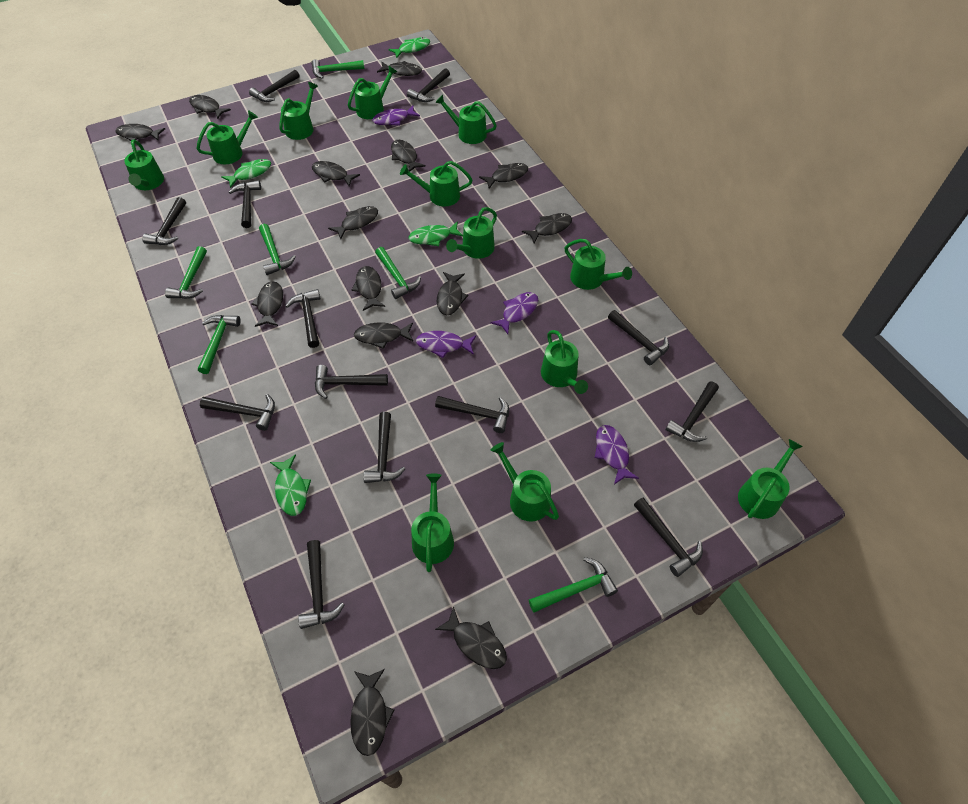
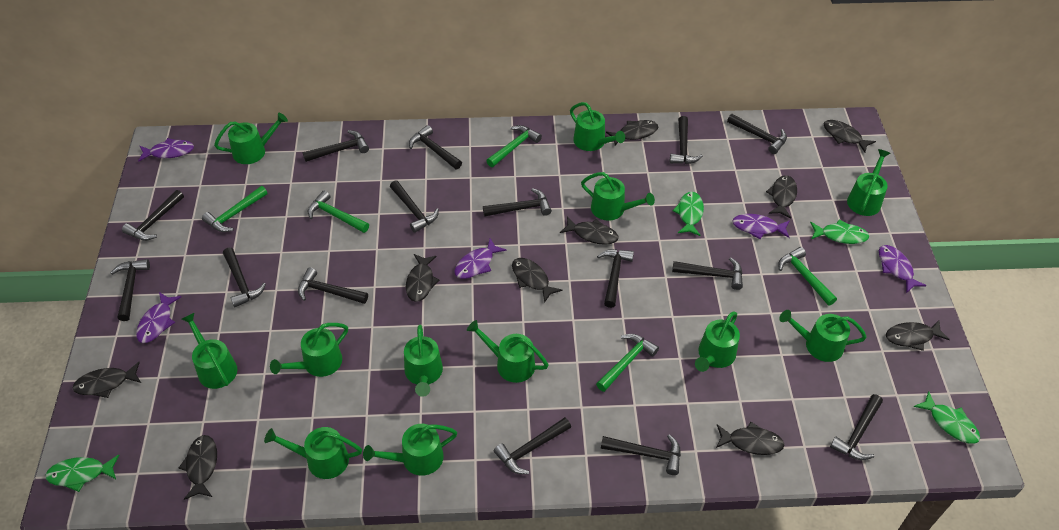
black fish: 14 -> 10
black hammer: 13 -> 15
green hammer: 6 -> 5
purple fish: 4 -> 5

